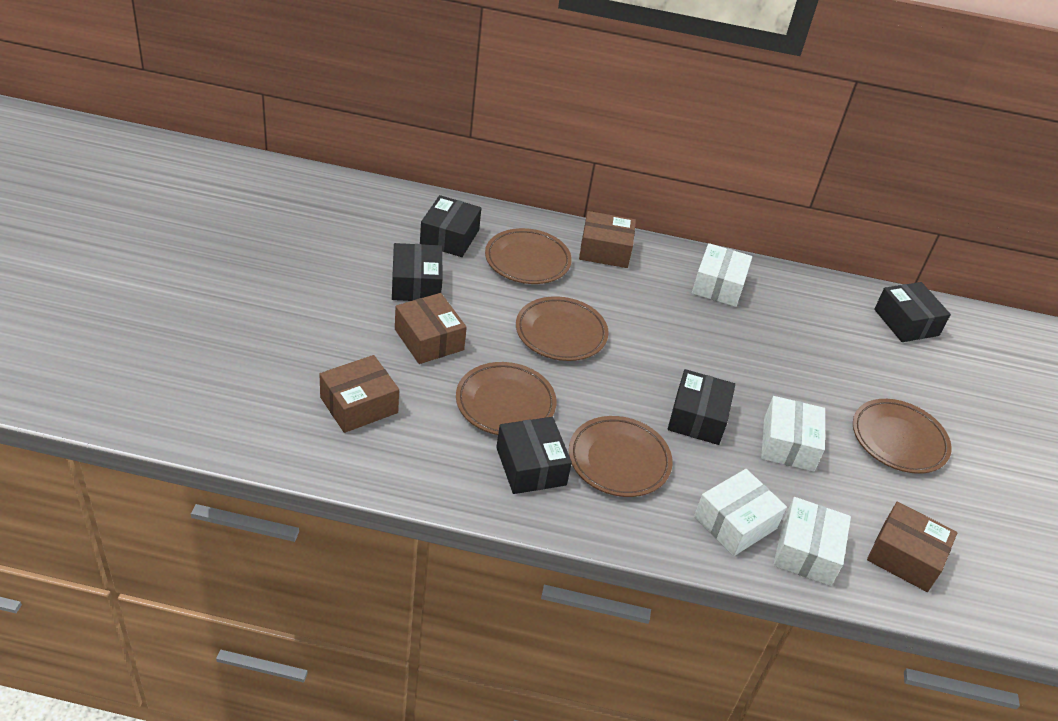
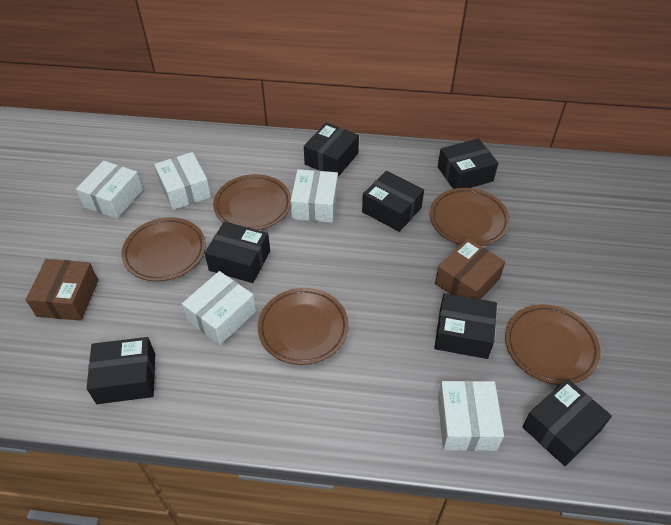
black box: 5 -> 7
brown box: 4 -> 2
white box: 4 -> 5

